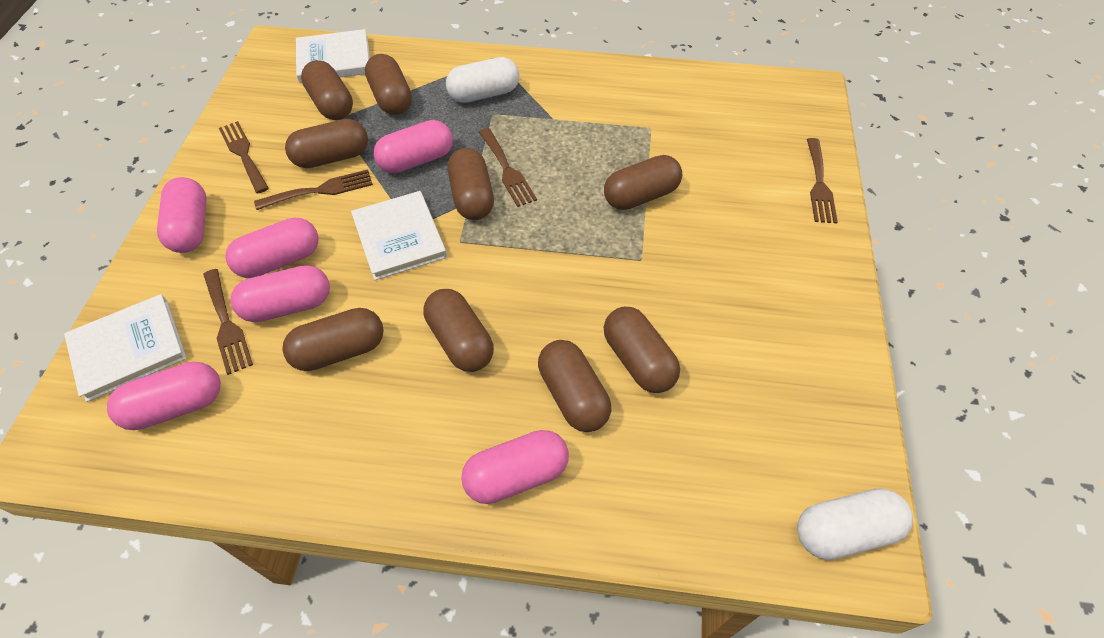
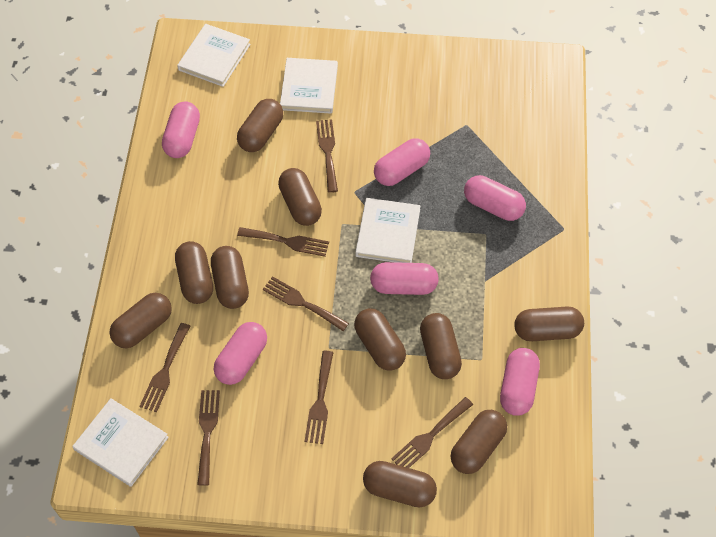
brown capsule: 9 -> 10
brown fork: 5 -> 7
white book: 3 -> 4
white capsule: 2 -> 0

